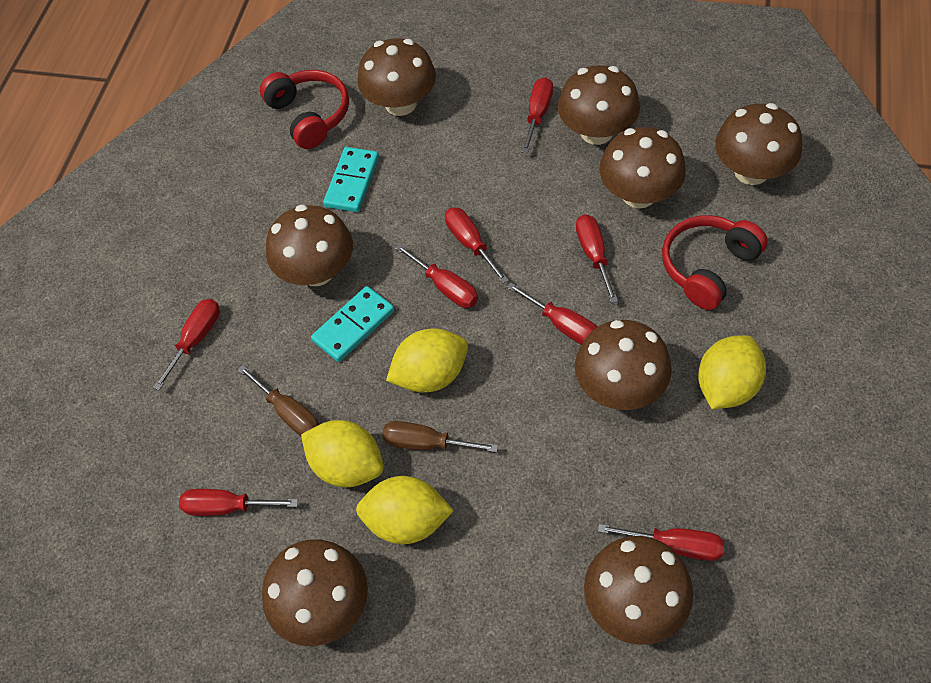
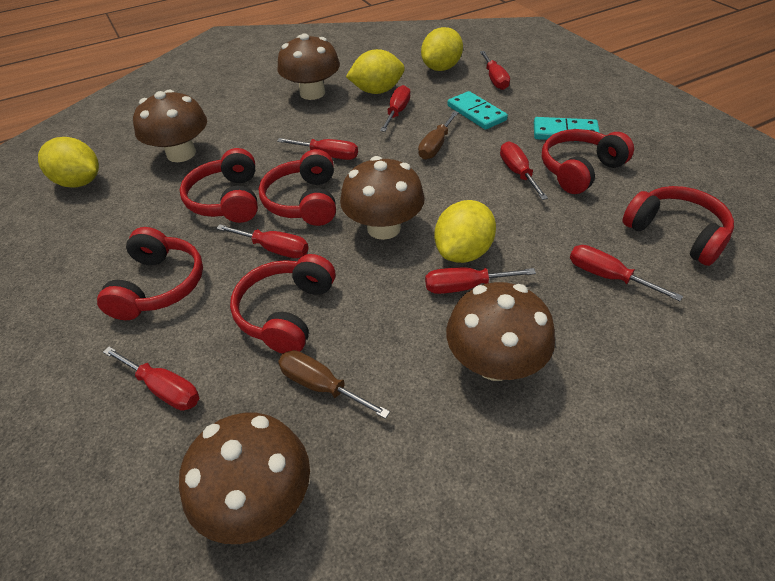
brown mushroom: 8 -> 5
red headphones: 2 -> 6

